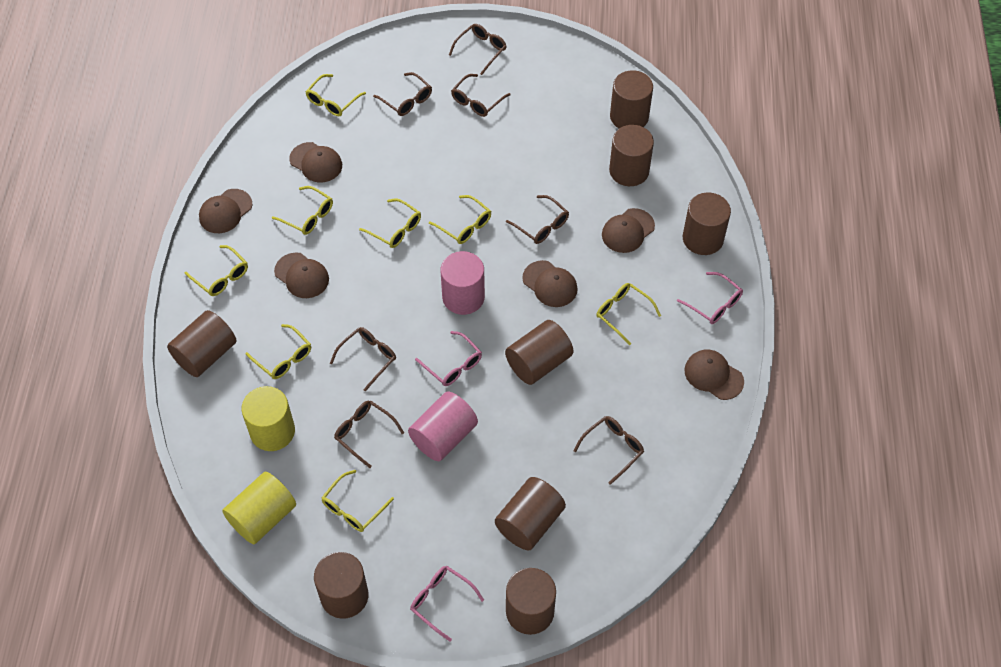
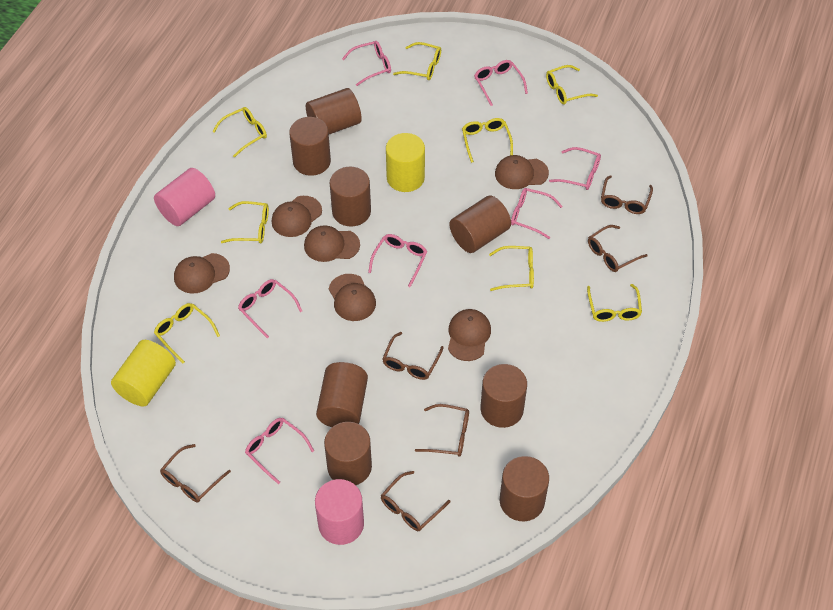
brown glasses: 7 -> 6
pink glasses: 3 -> 7

